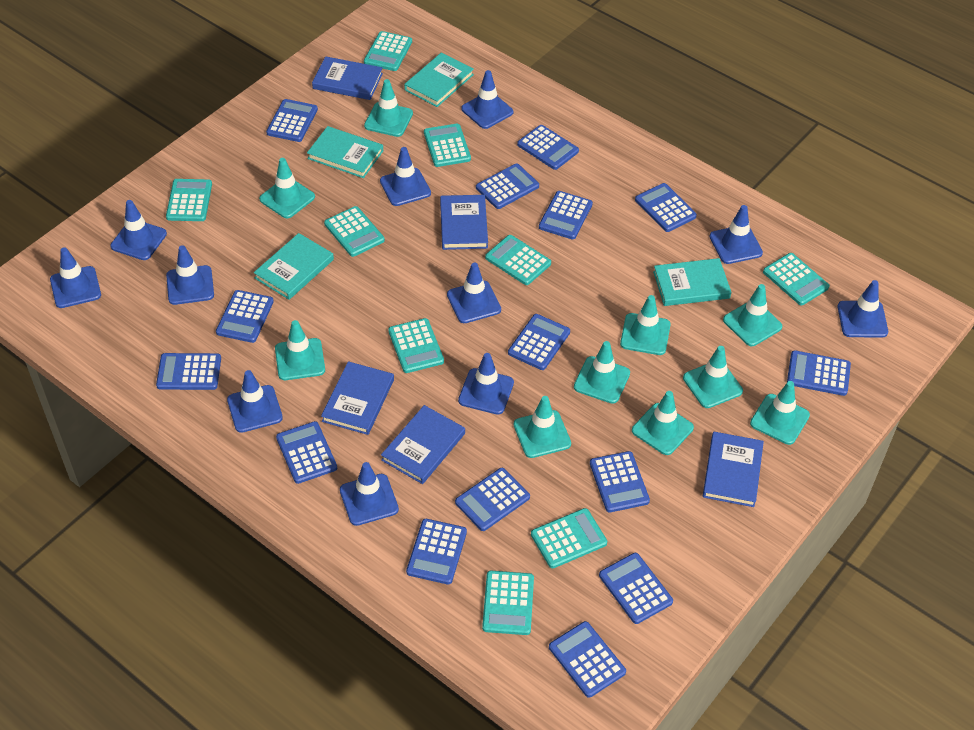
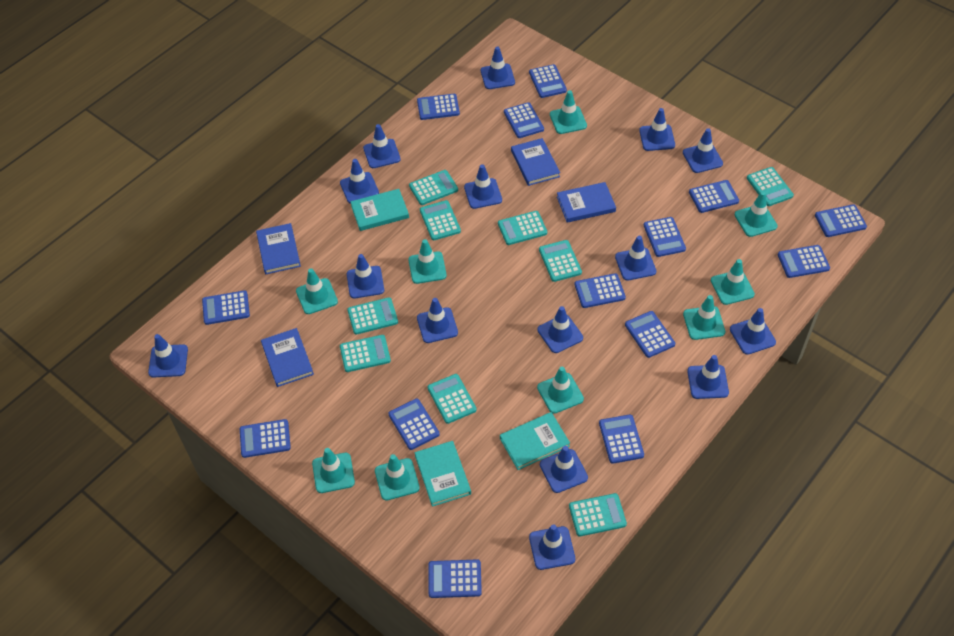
blue book: 5 -> 4
blue calculator: 15 -> 14
blue traffic cone: 11 -> 15
turquoise book: 4 -> 3
turquoise traffic cone: 10 -> 9

